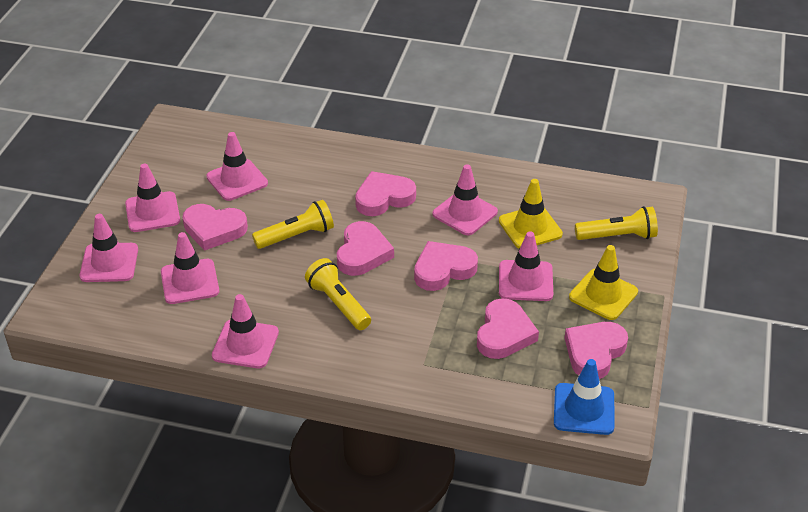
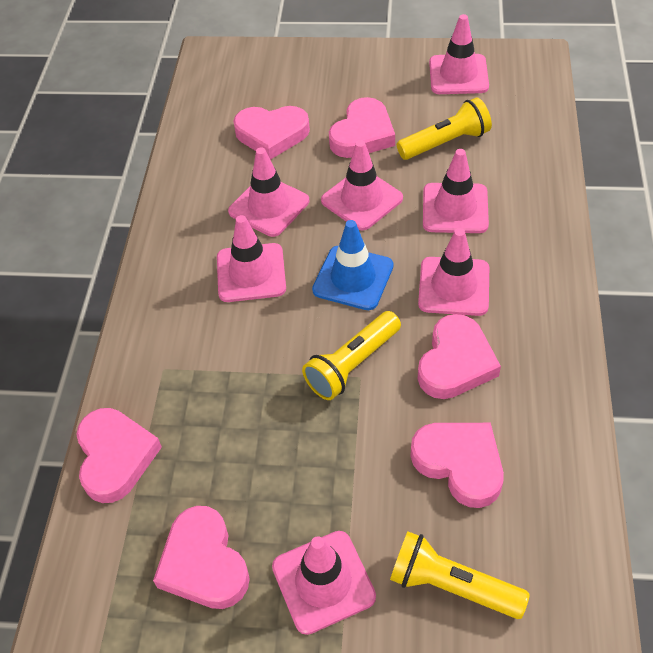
yellow traffic cone: 2 -> 0

